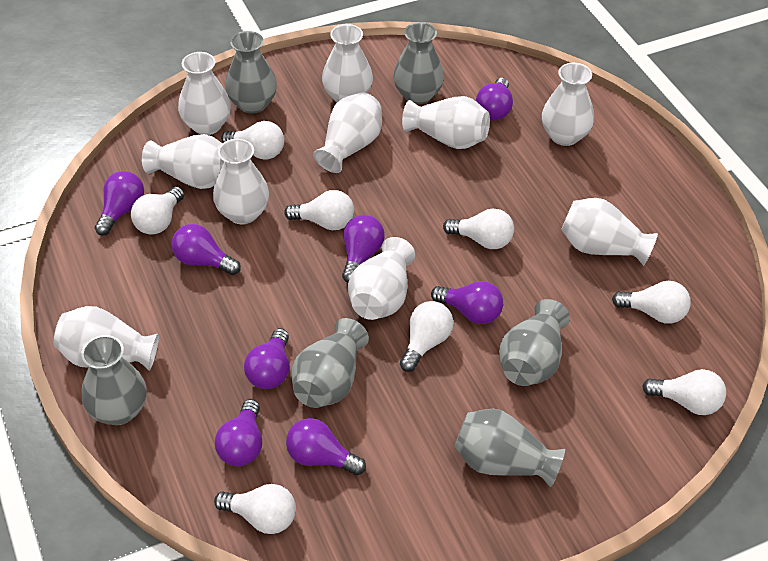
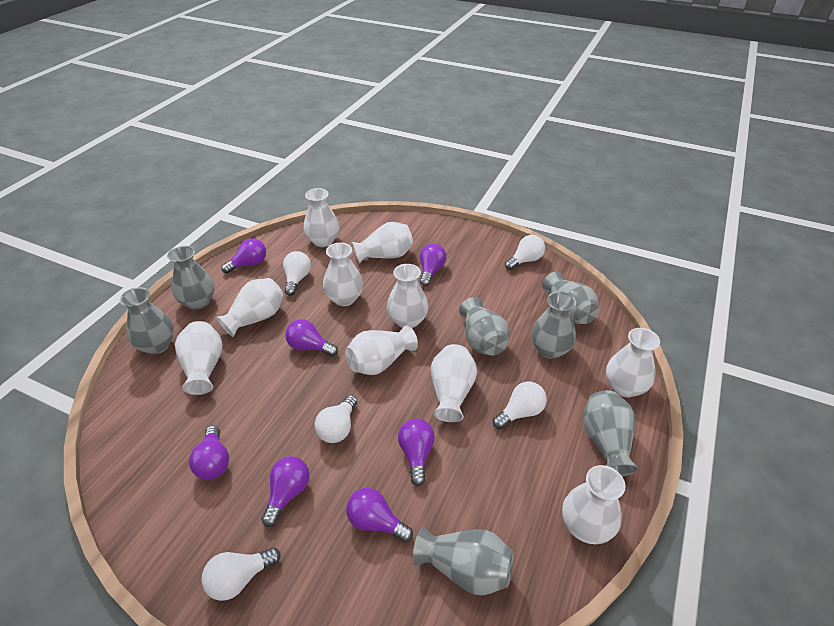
grey vase: 6 -> 7
purple light bulb: 8 -> 7
white light bulb: 8 -> 5

